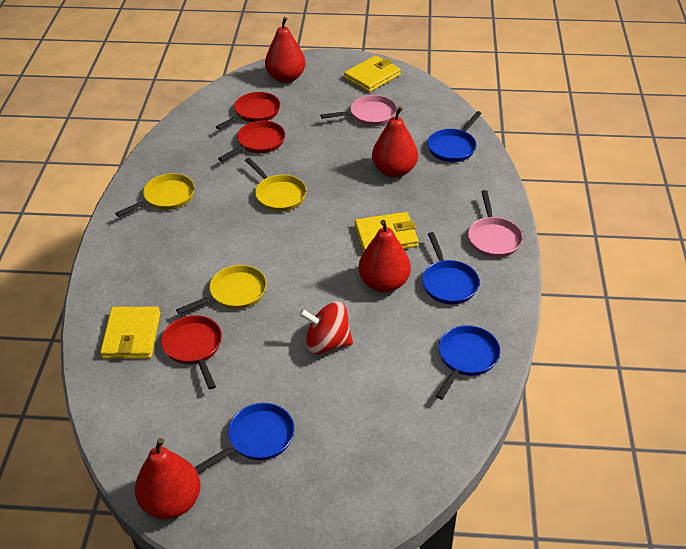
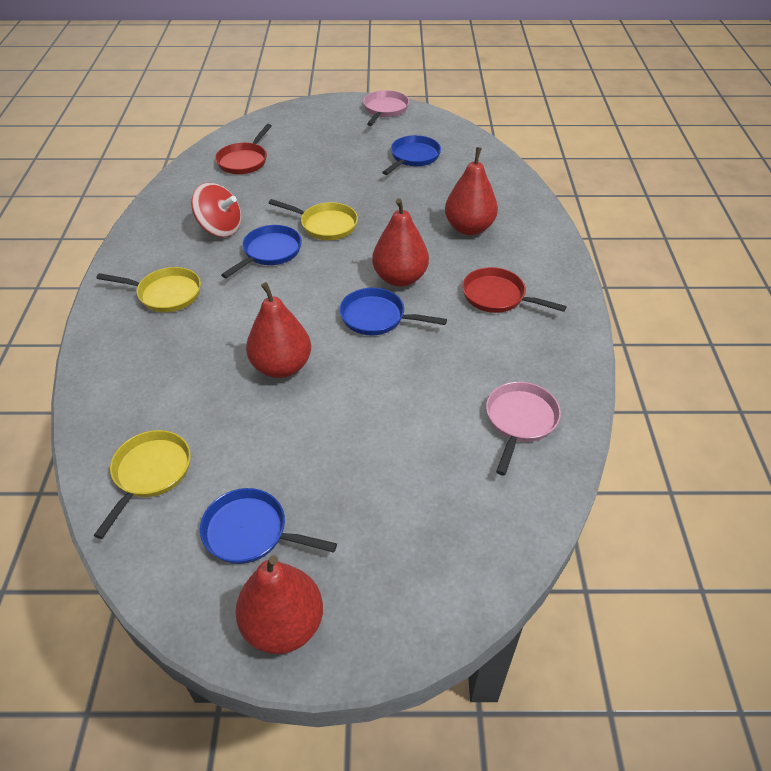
red pan: 3 -> 2
yellow wallet: 3 -> 0

